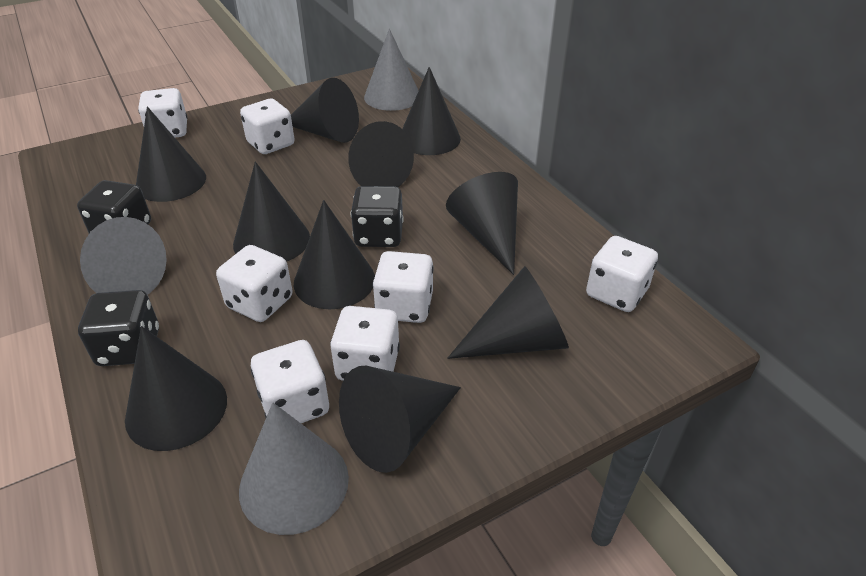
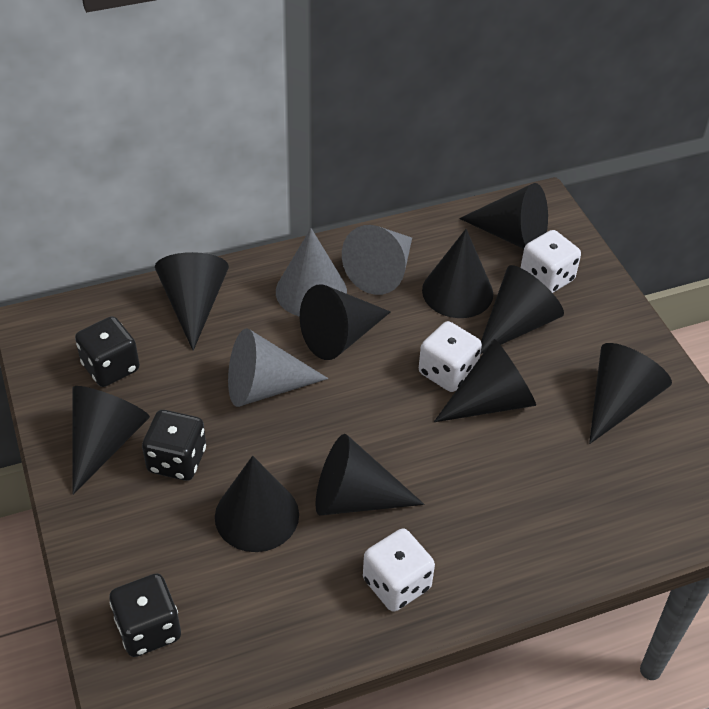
white dice: 7 -> 3

